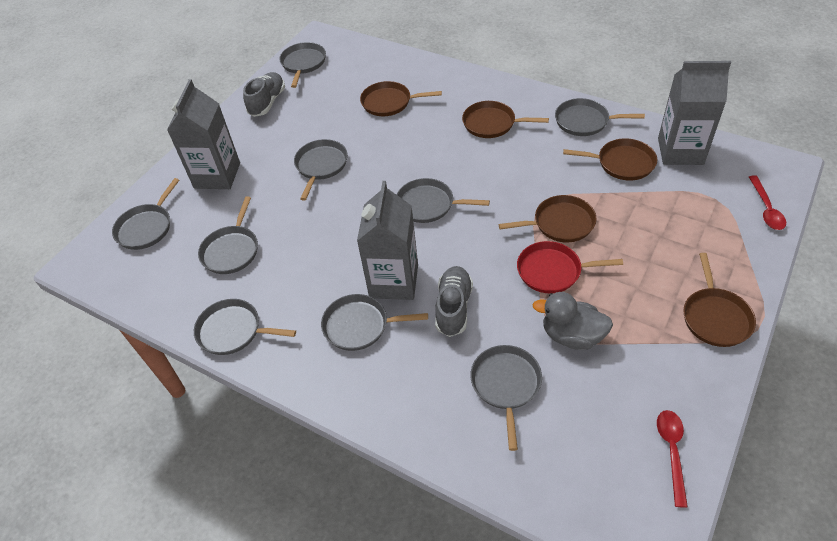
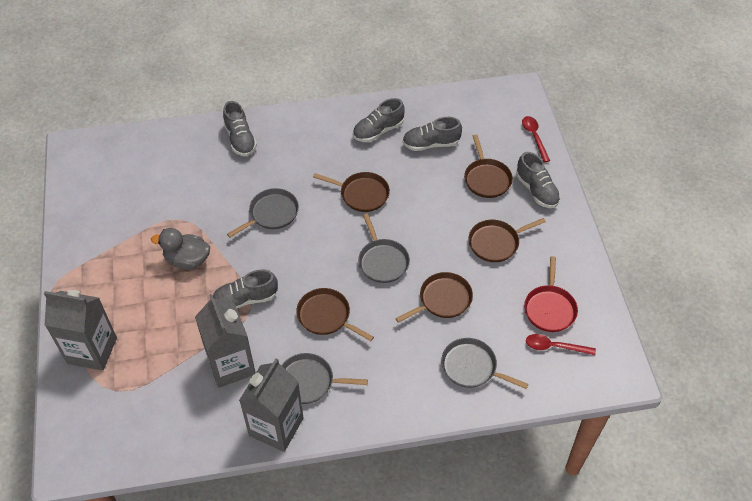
grey pan: 9 -> 4
grey shoe: 2 -> 5

